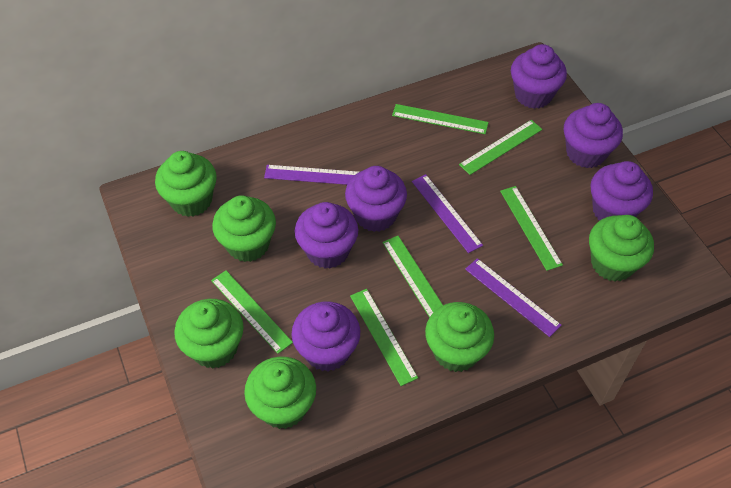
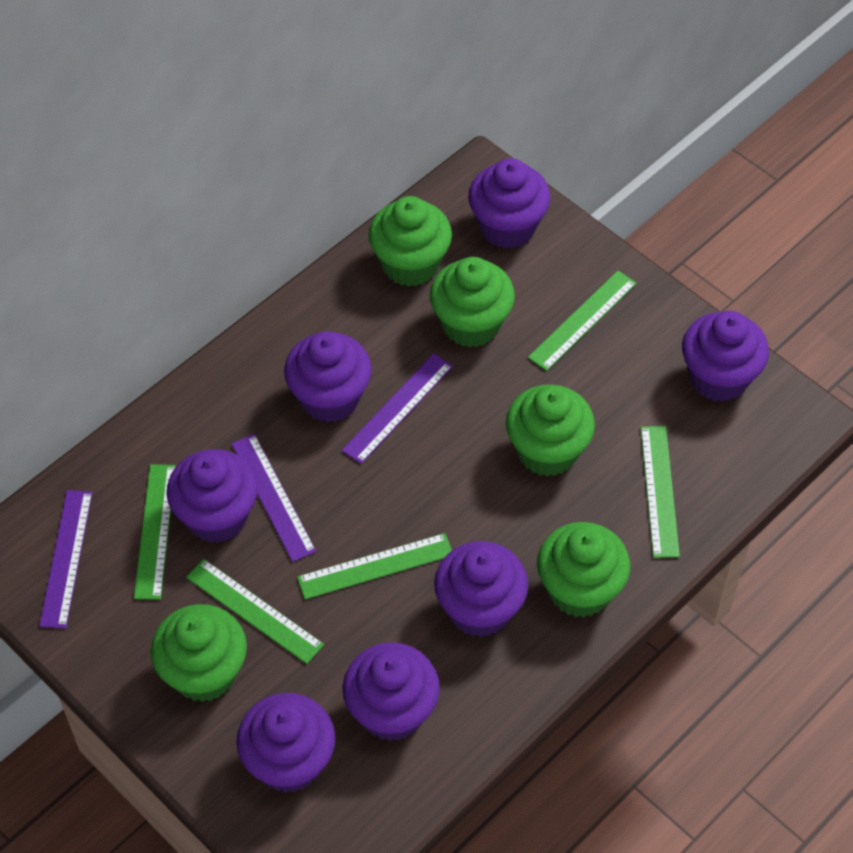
green cupcake: 6 -> 5
green ruler: 6 -> 5
purple cupcake: 6 -> 7

